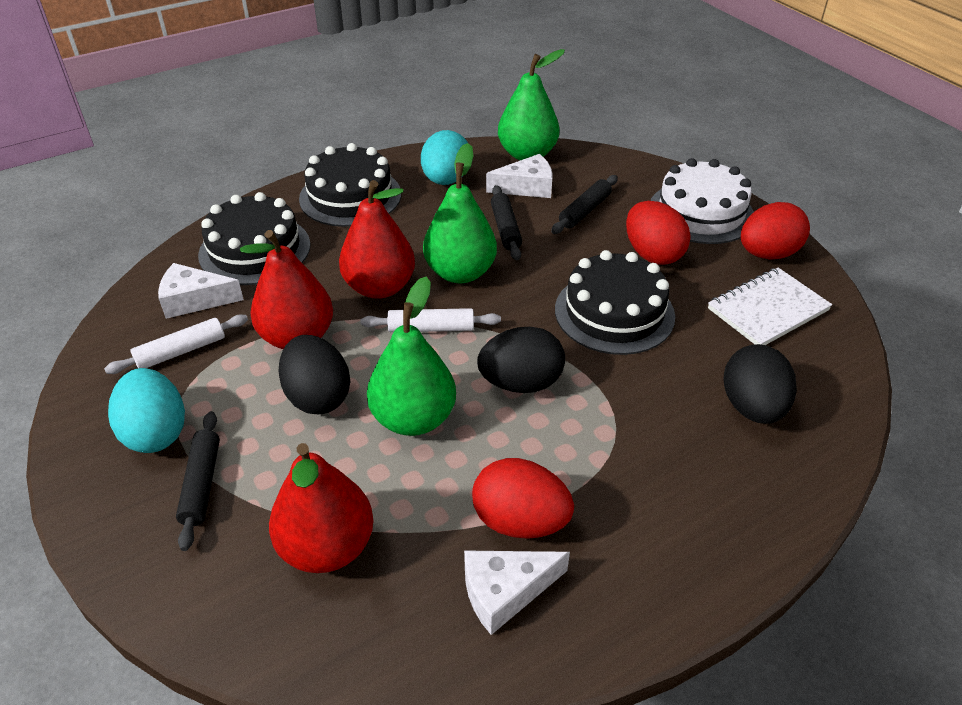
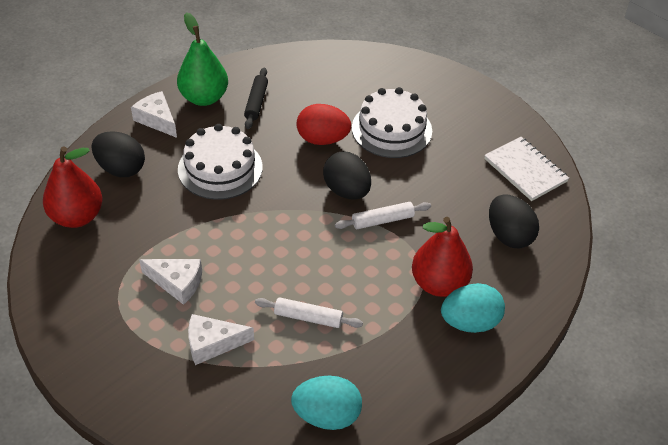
black cake: 3 -> 0
black rolling pin: 3 -> 1
green pear: 3 -> 1
red egg: 3 -> 1
red pear: 3 -> 2
white cake: 1 -> 2

